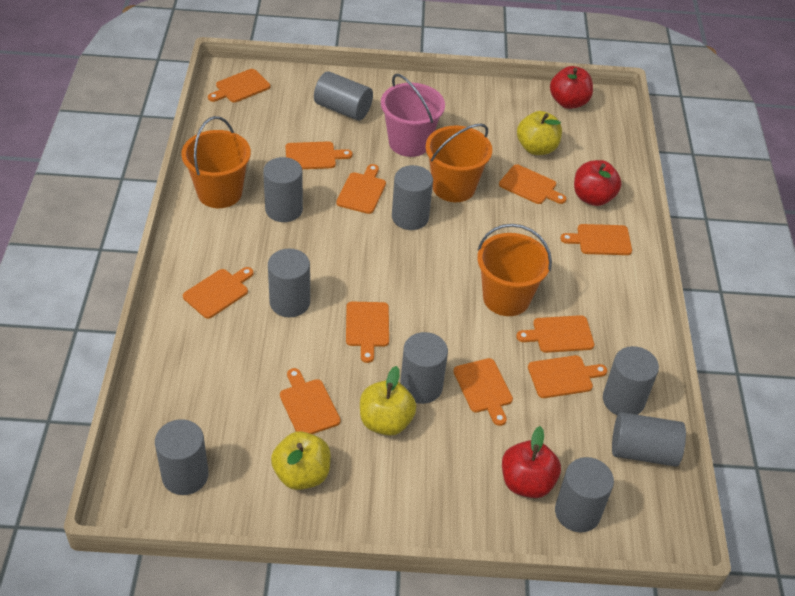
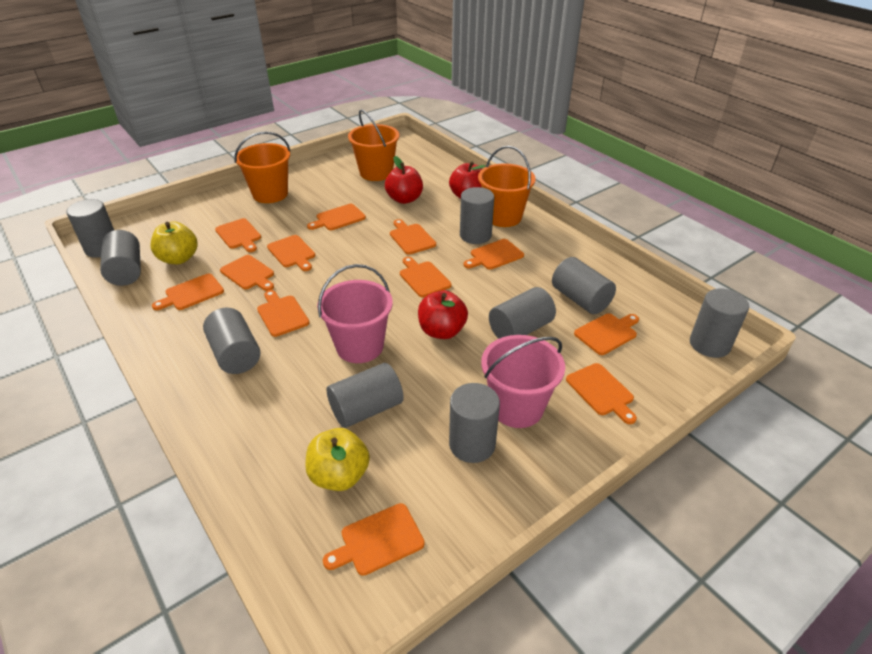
orange cutting board: 11 -> 12
pink bucket: 1 -> 2
yellow apple: 3 -> 2

